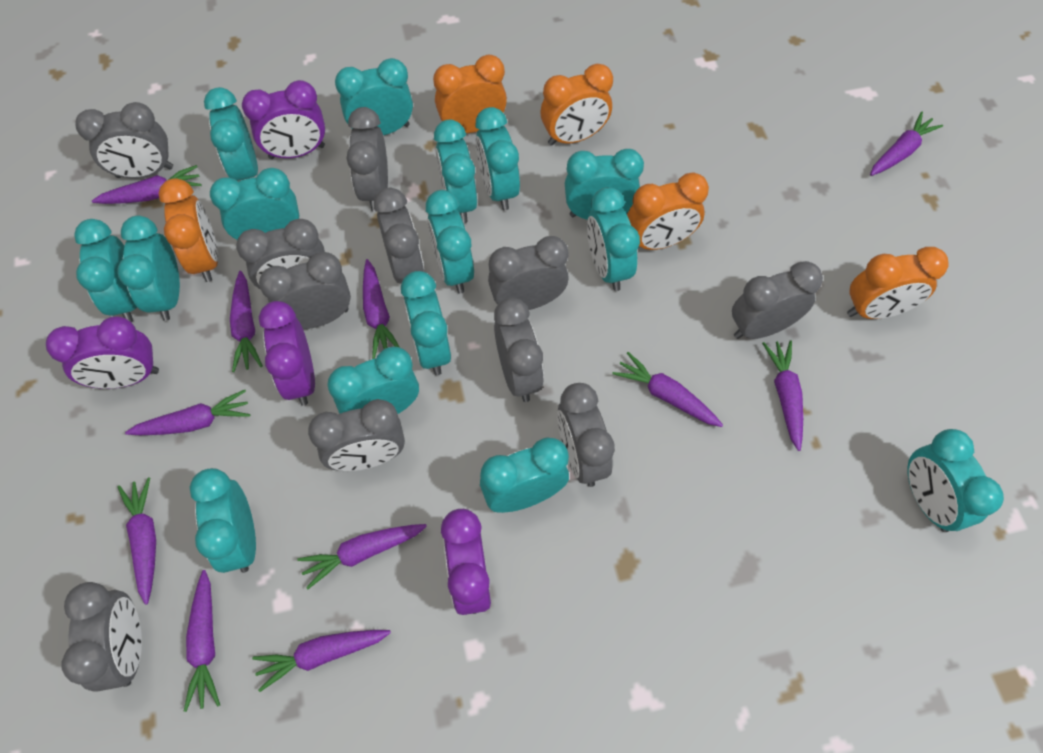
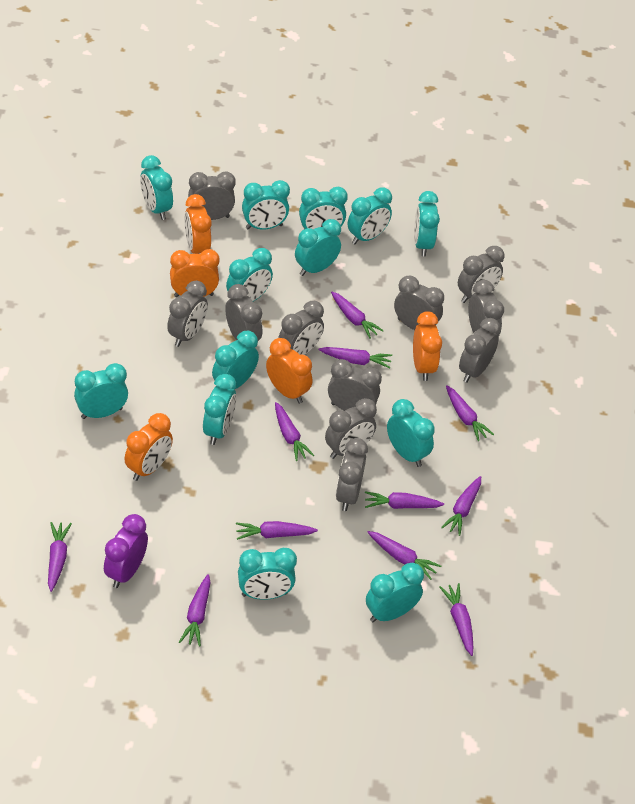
purple clock: 4 -> 1
turquoise clock: 15 -> 13

